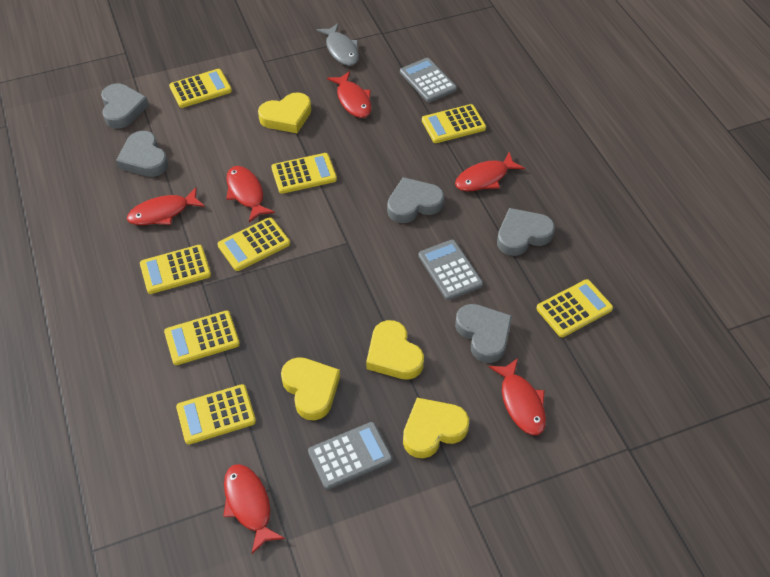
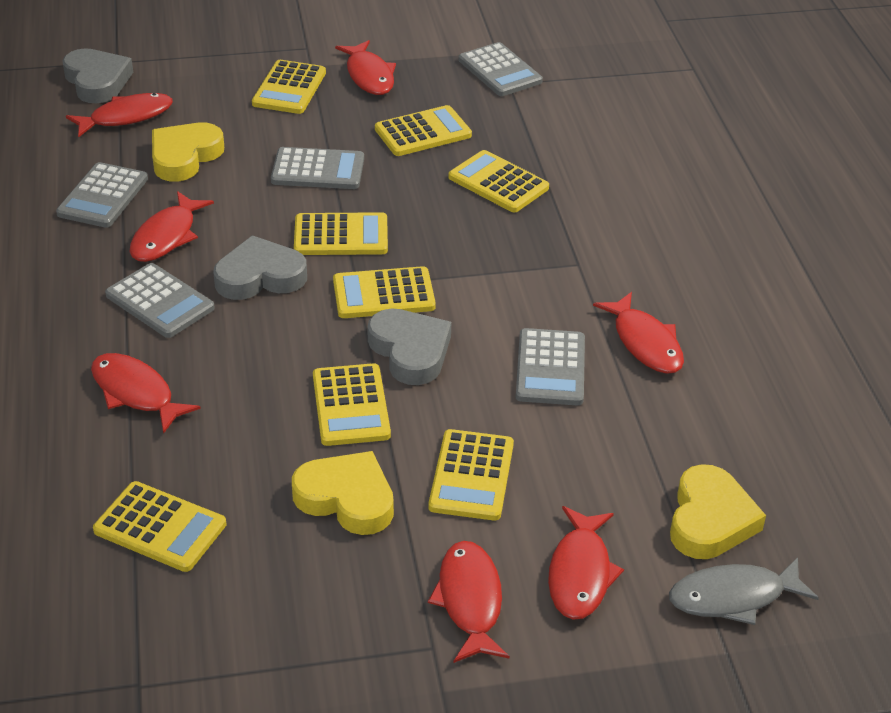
grey calculator: 3 -> 5
grey heart: 5 -> 3
red fish: 6 -> 7
yellow heart: 4 -> 3

